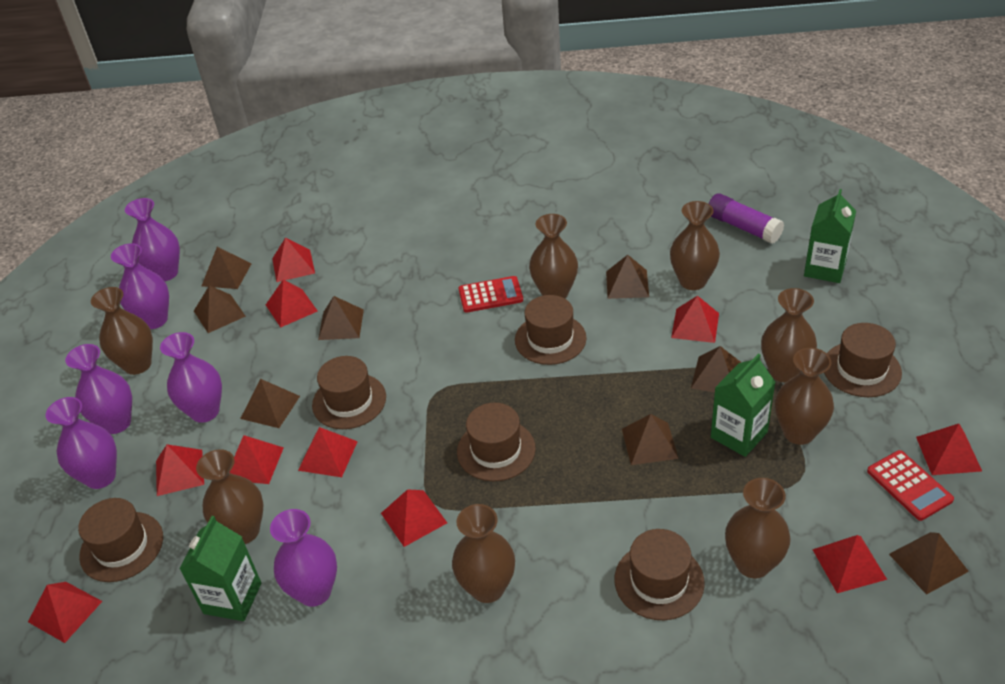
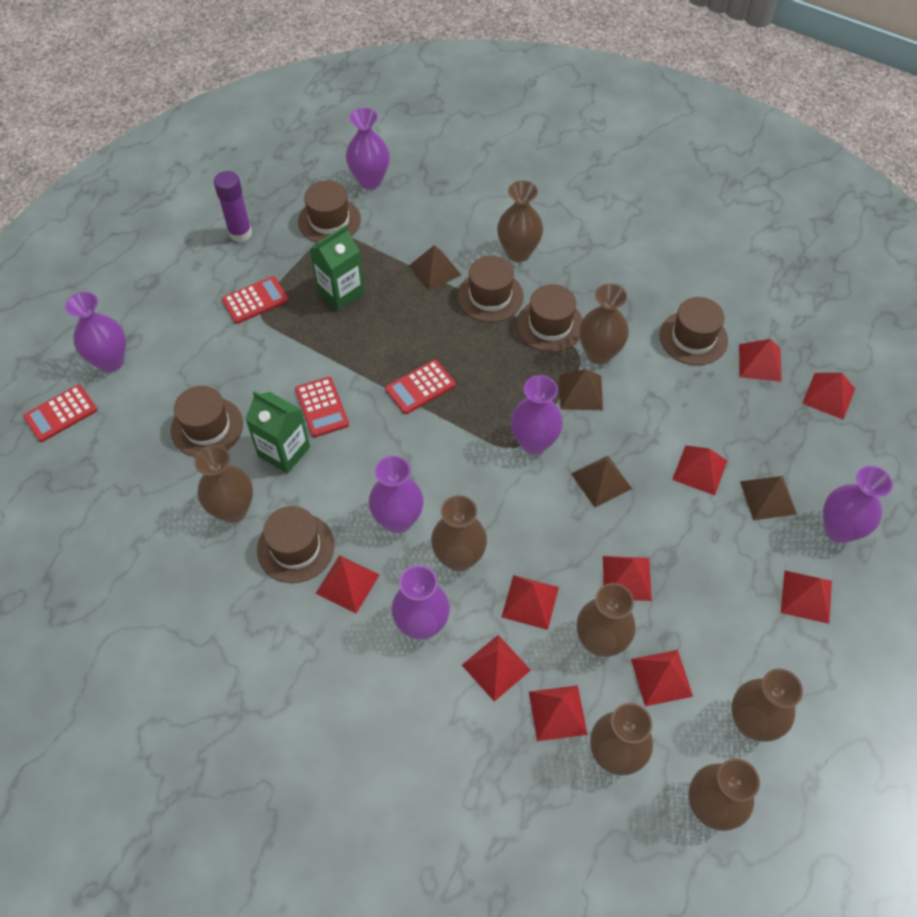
brown pyramid: 8 -> 4
green carton: 3 -> 2
red calculator: 2 -> 4

